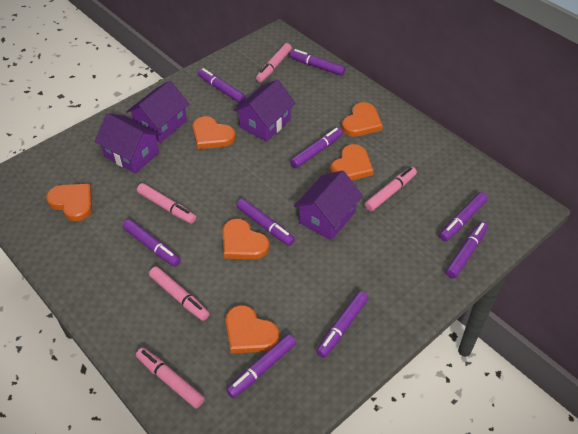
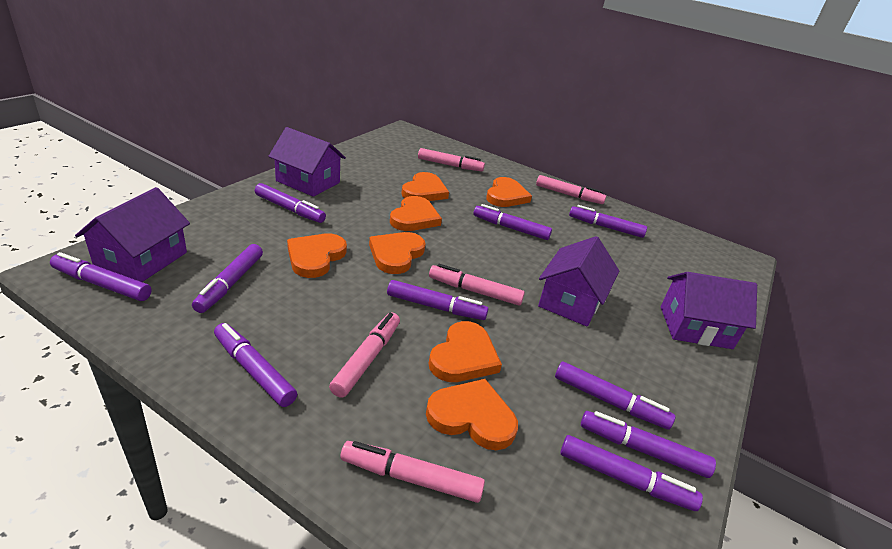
orange heart: 6 -> 7
purple marker: 9 -> 10

